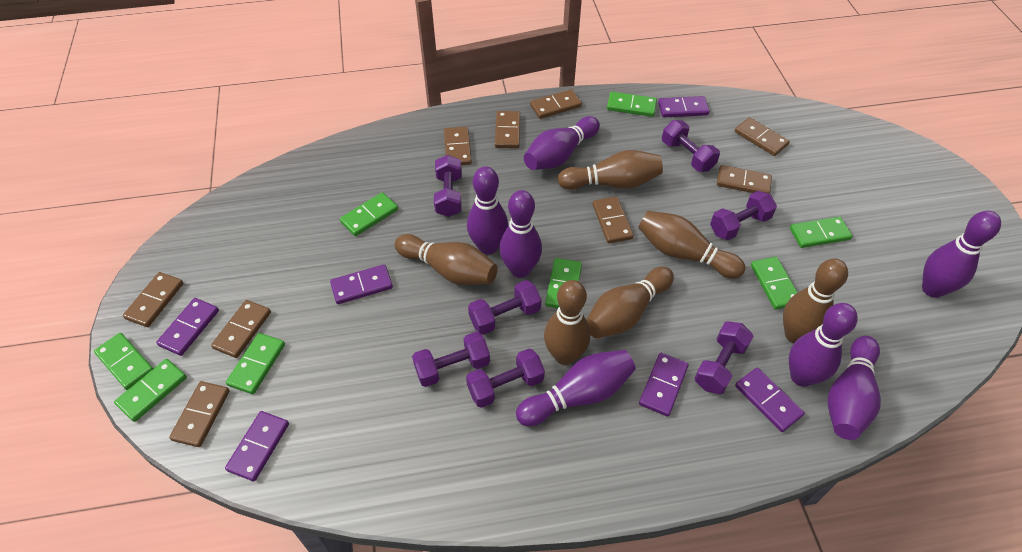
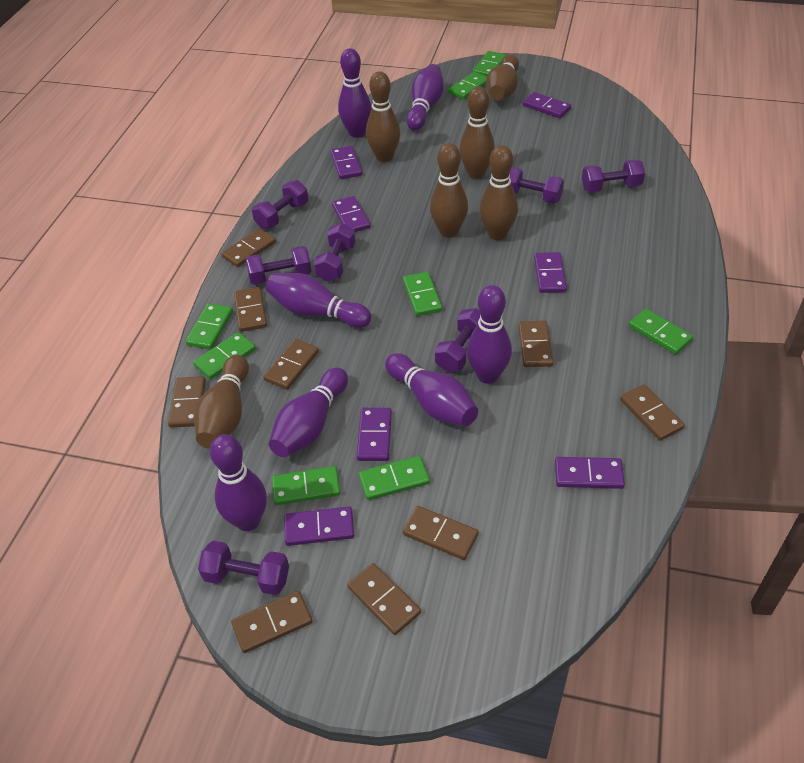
purple domino: 6 -> 7

